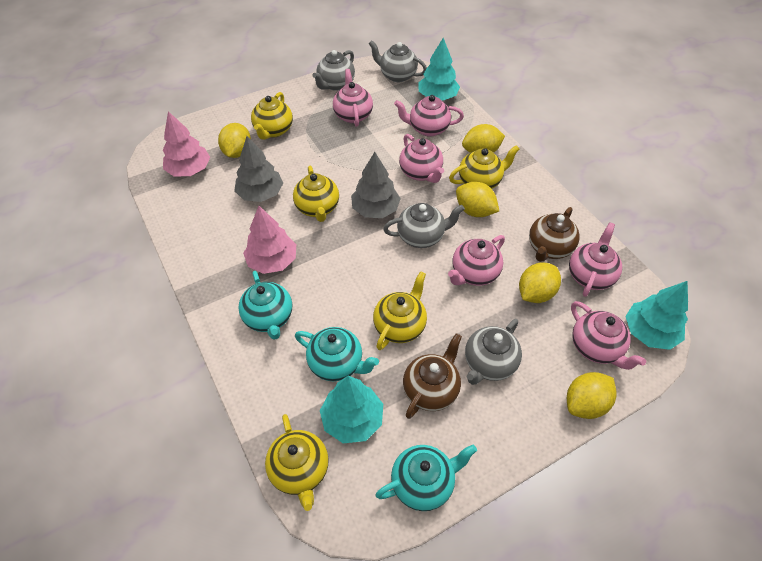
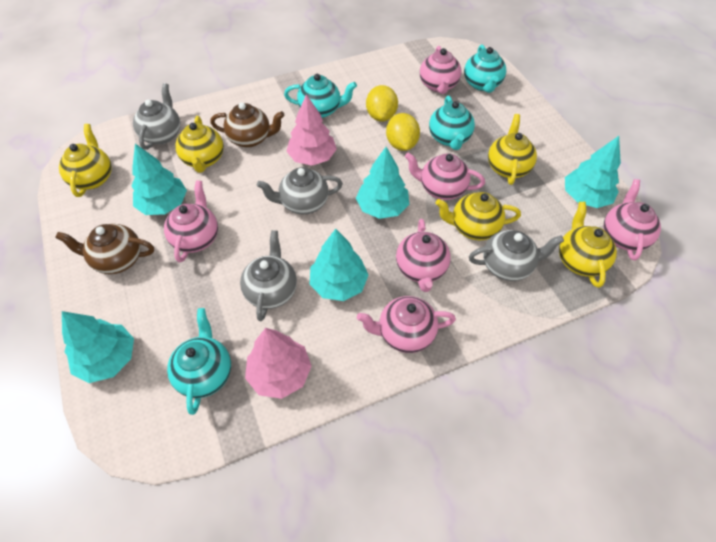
grey tree: 2 -> 0
turquoise teapot: 3 -> 4
turquoise tree: 3 -> 5
yellow lemon: 5 -> 2

